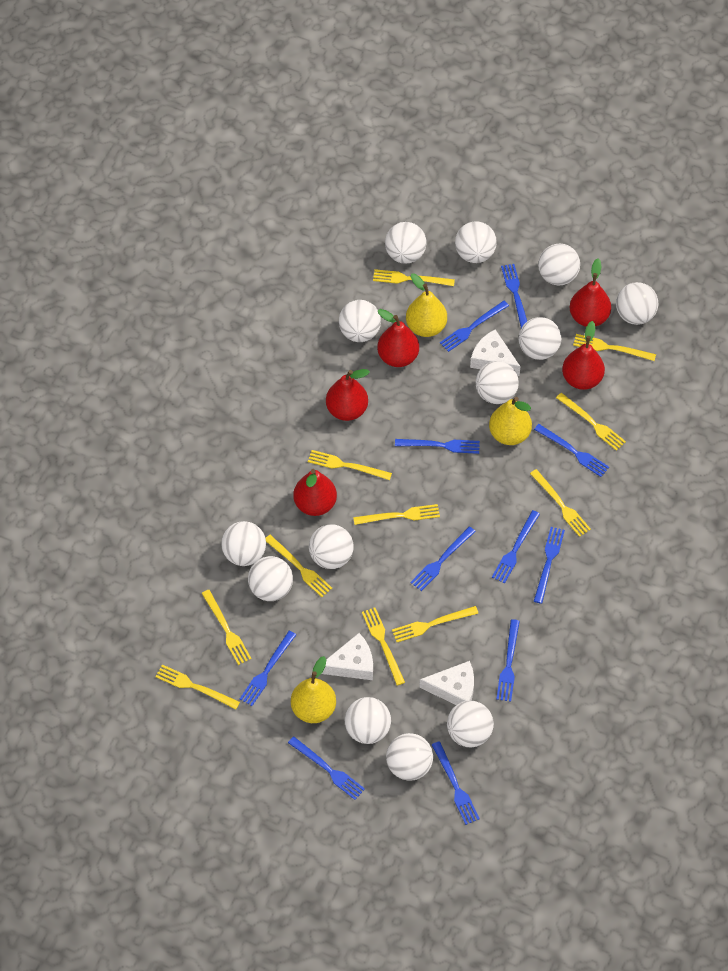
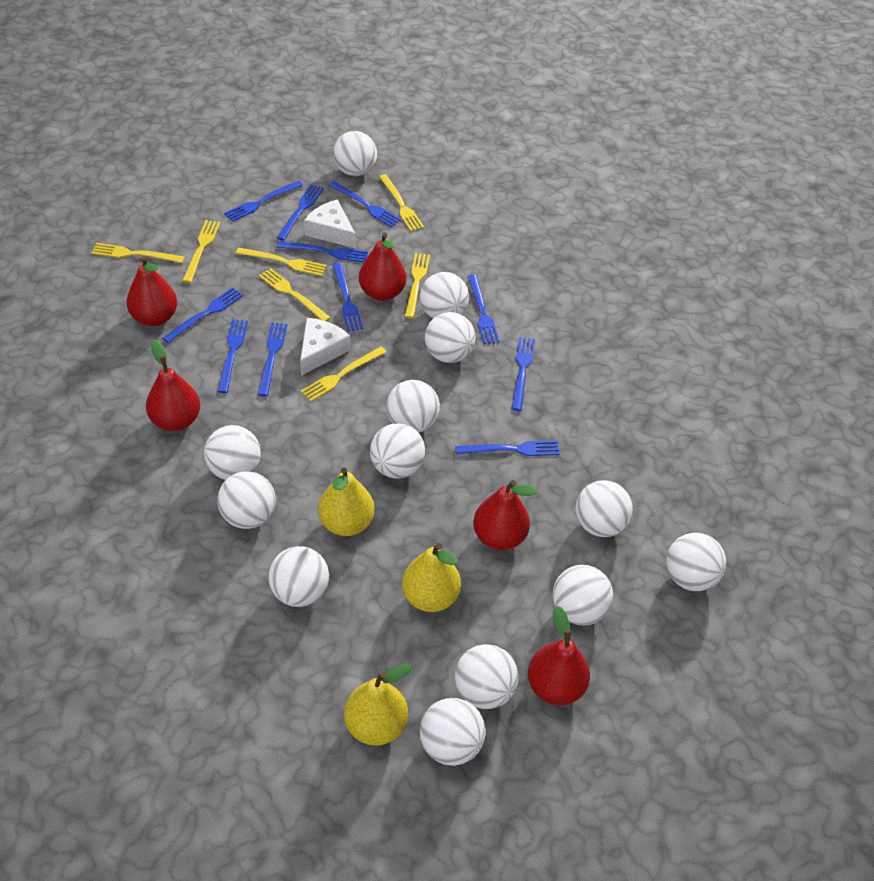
white cheese: 3 -> 2
yellow fork: 11 -> 7

